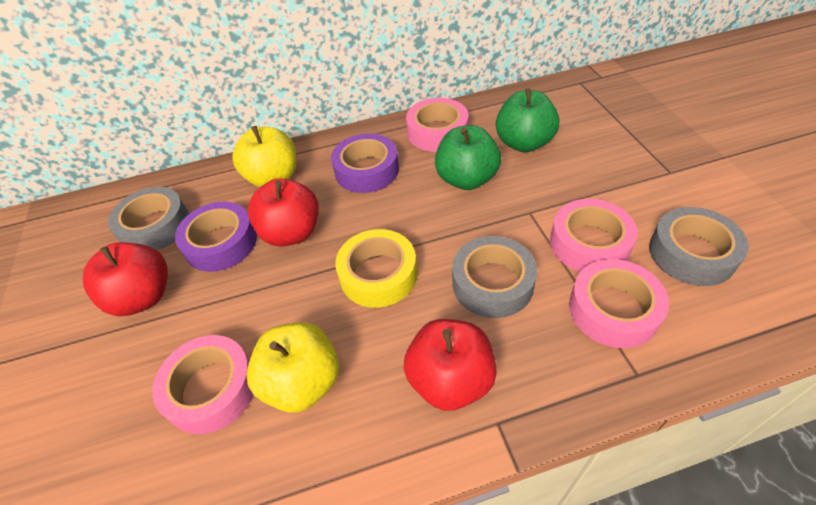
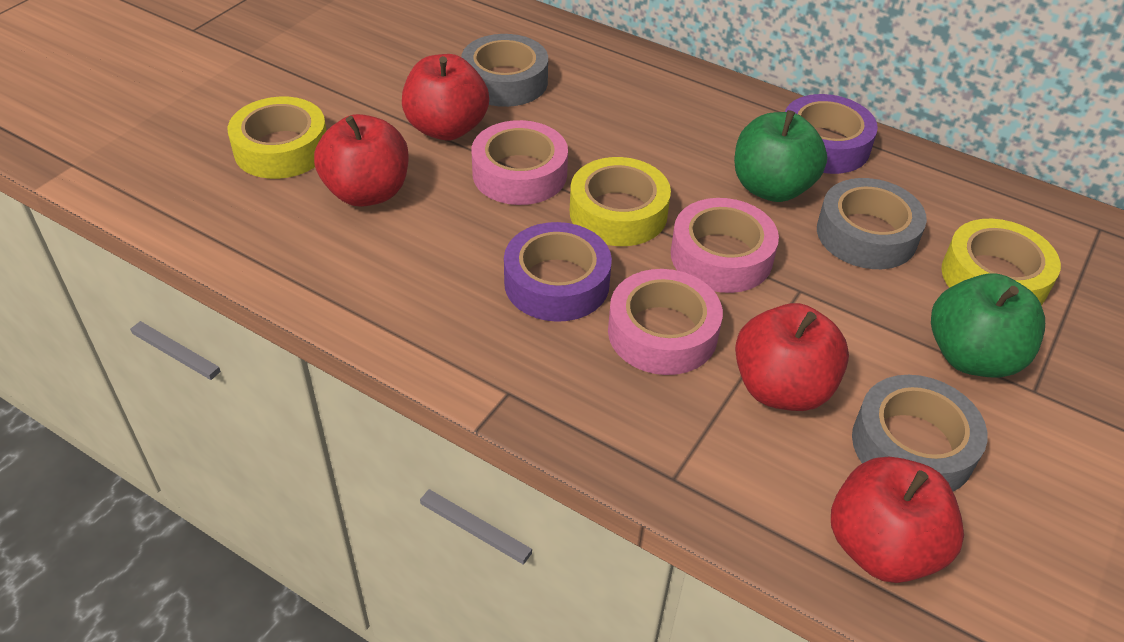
pink tape: 4 -> 3
red apple: 3 -> 4
yellow apple: 2 -> 0
yellow tape: 1 -> 3

